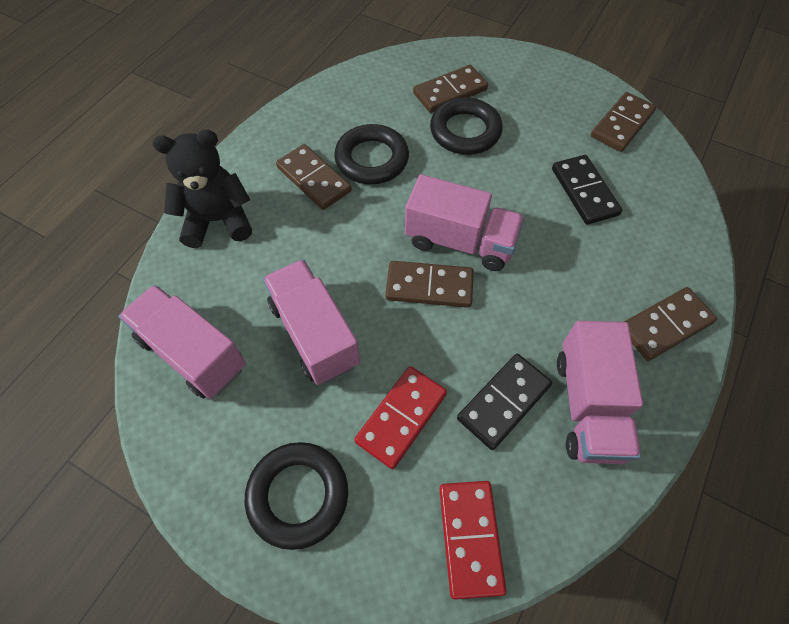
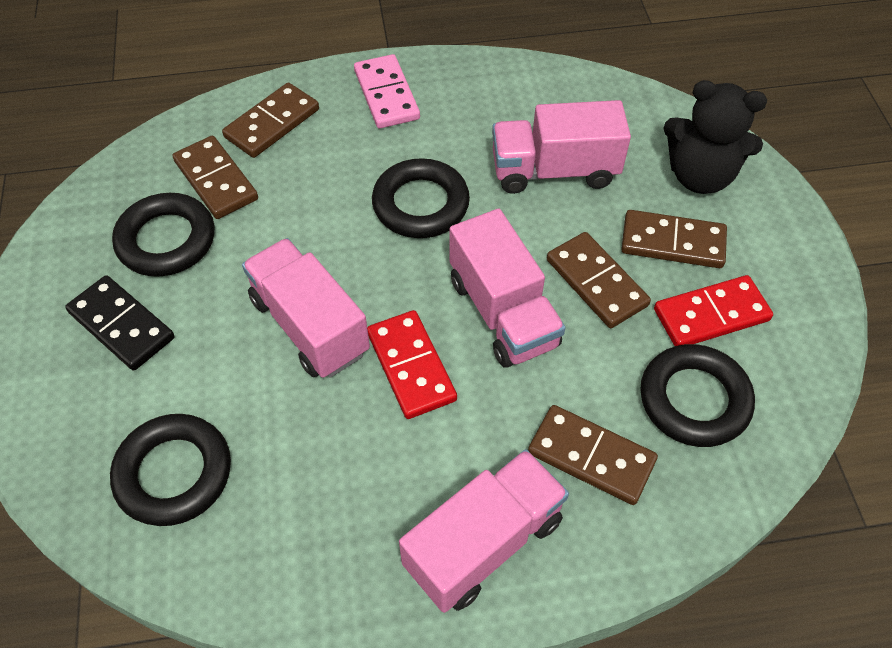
black domino: 2 -> 1
black ring: 3 -> 4
pink domino: 0 -> 1

